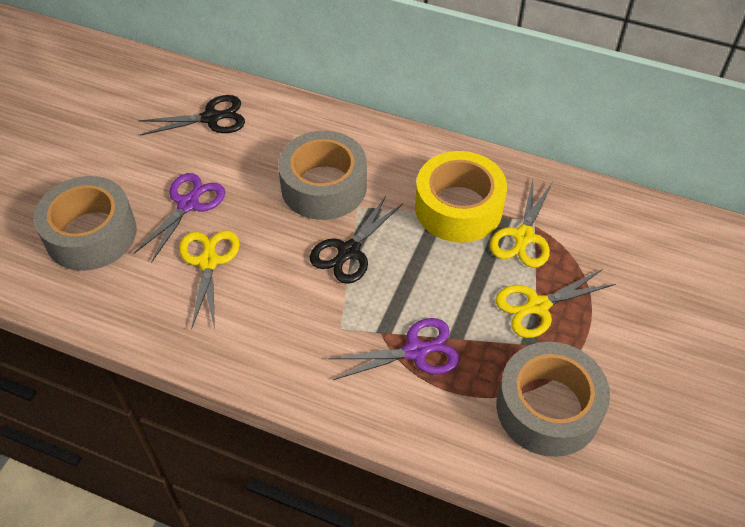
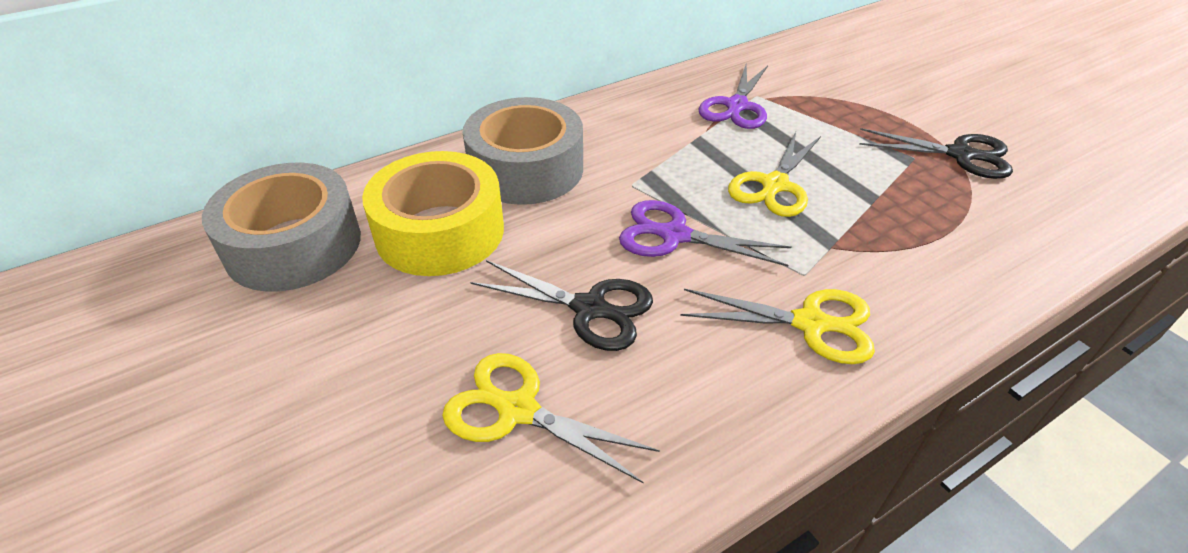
grey tape: 3 -> 2

